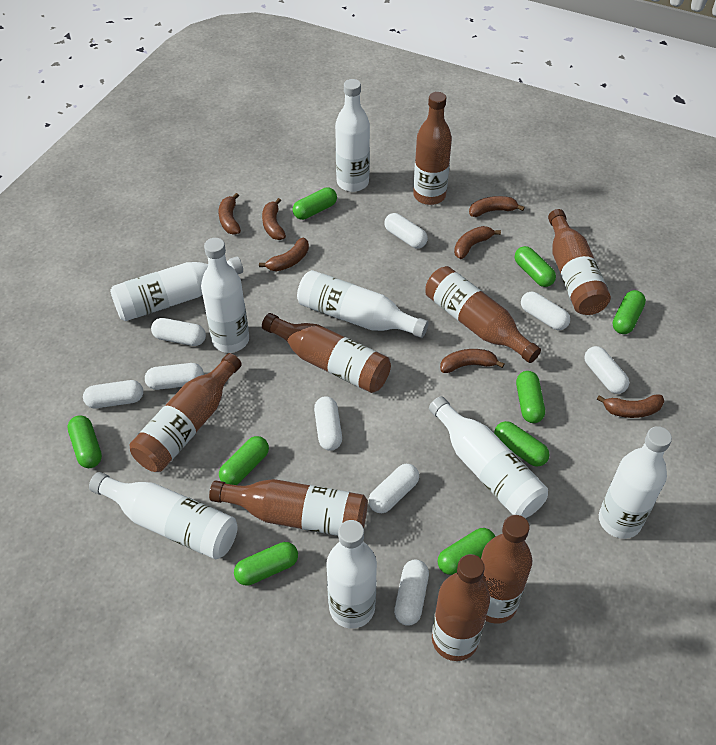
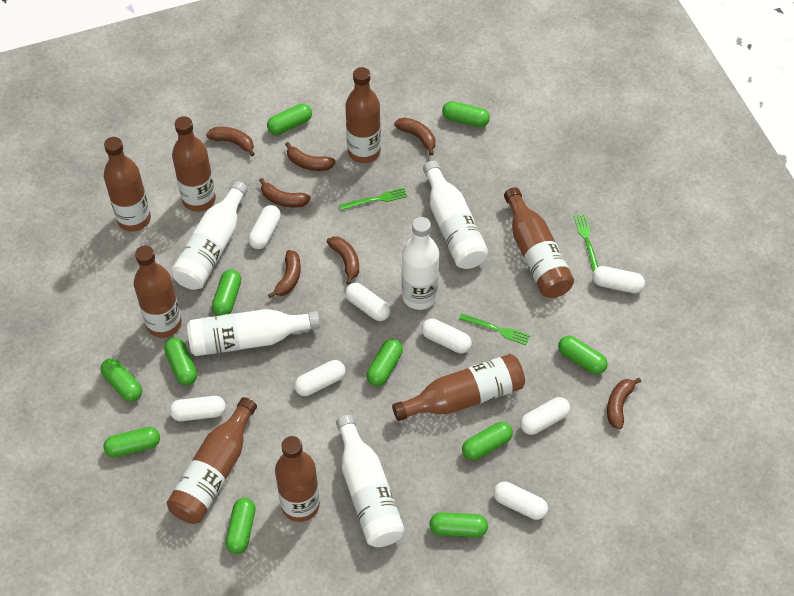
green capsule: 9 -> 11
green fork: 0 -> 3
white bottle: 8 -> 5
white capsule: 9 -> 8

